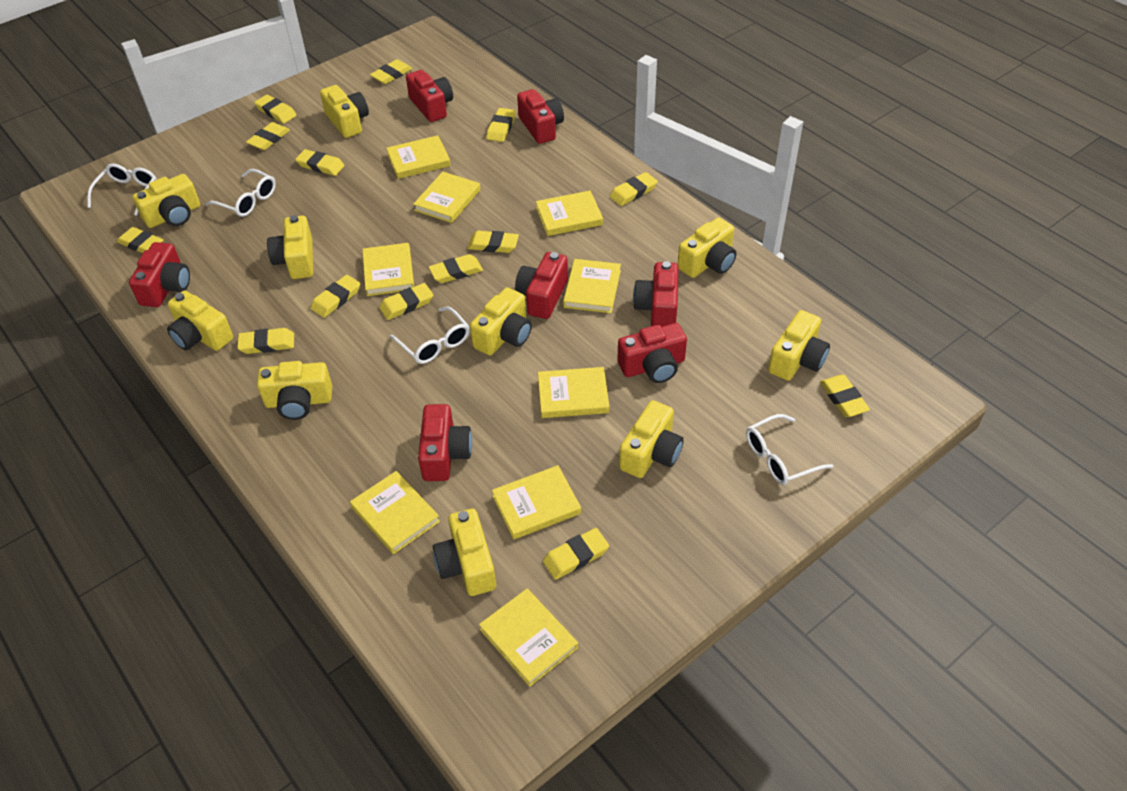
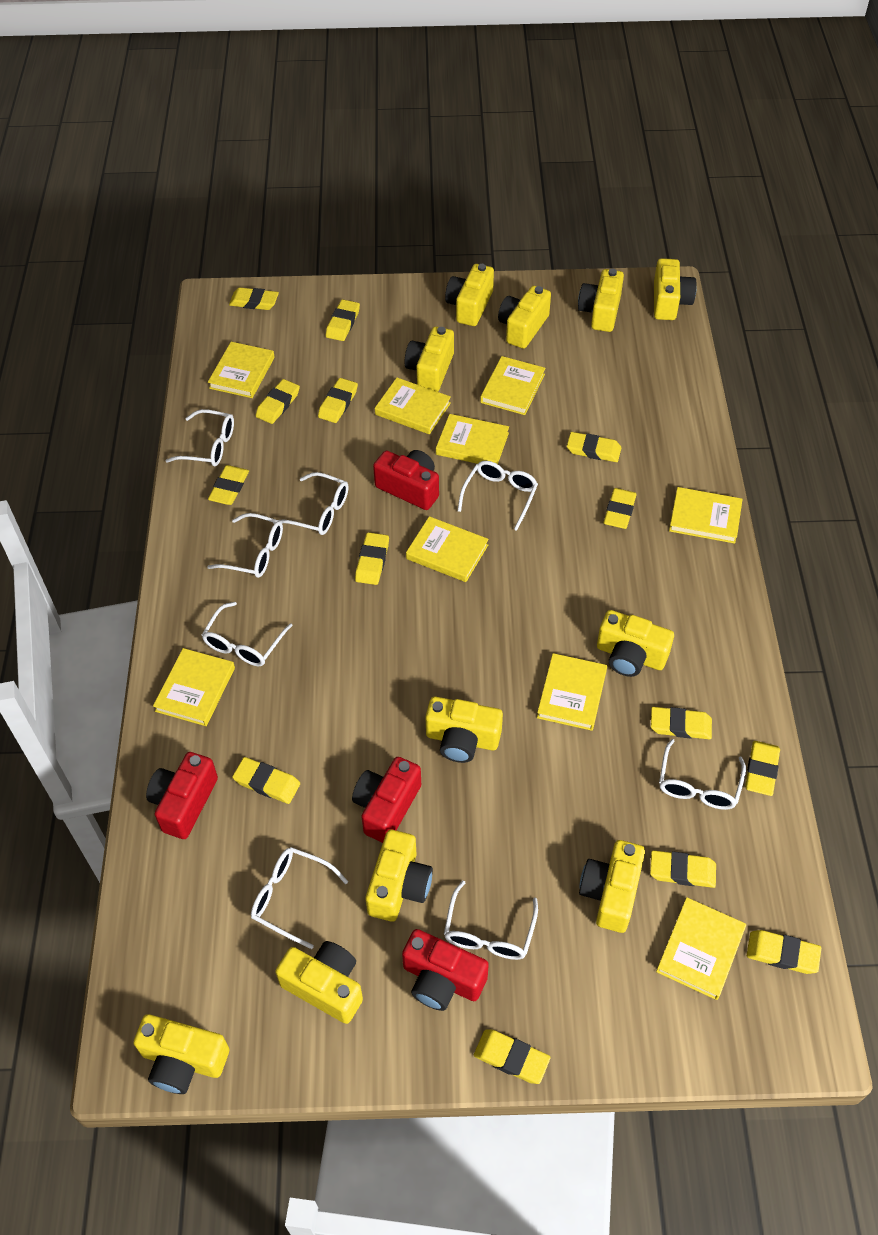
red camera: 7 -> 4
white glasses: 4 -> 8
yellow camera: 10 -> 11

